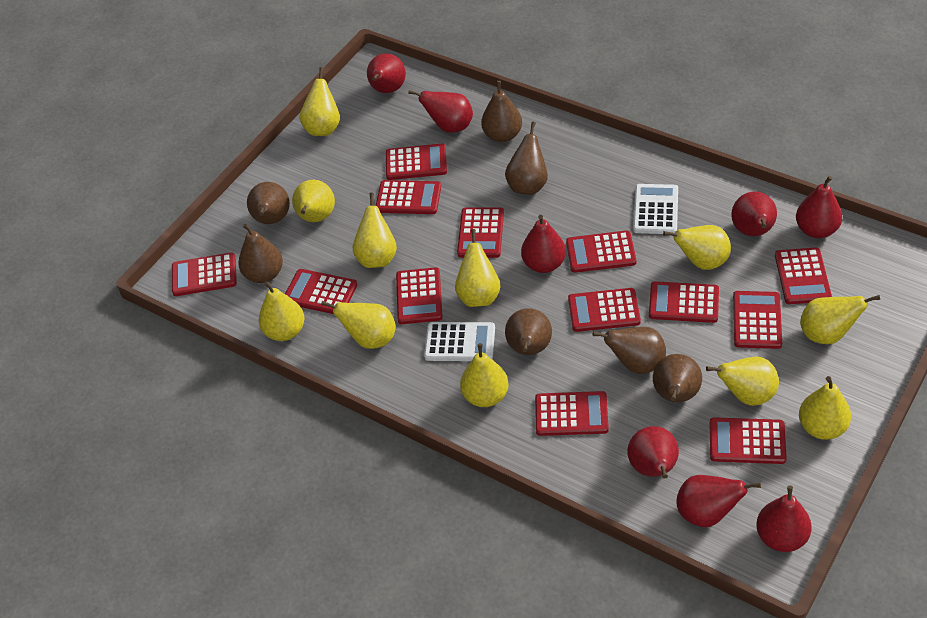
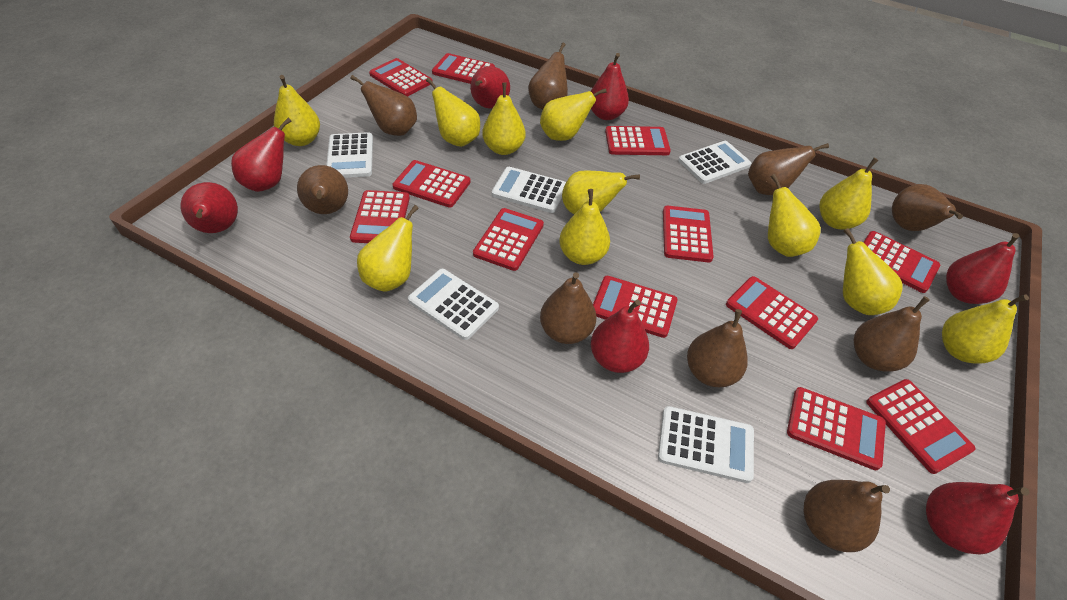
brown pear: 7 -> 9
red calculator: 13 -> 12
red pear: 8 -> 7
white calculator: 2 -> 5

